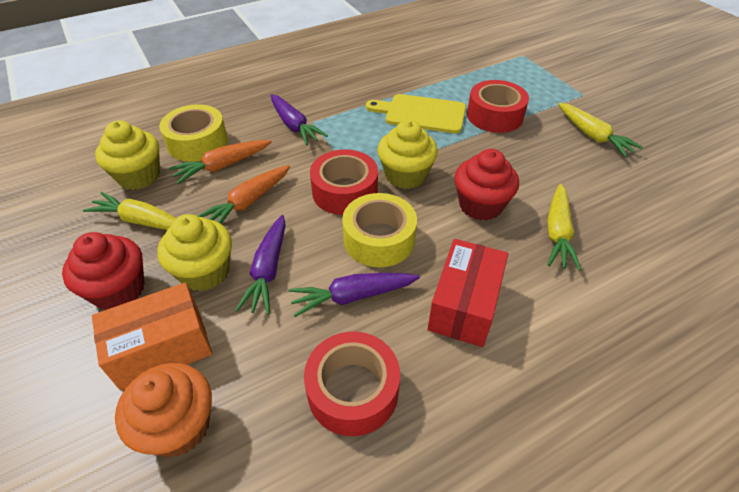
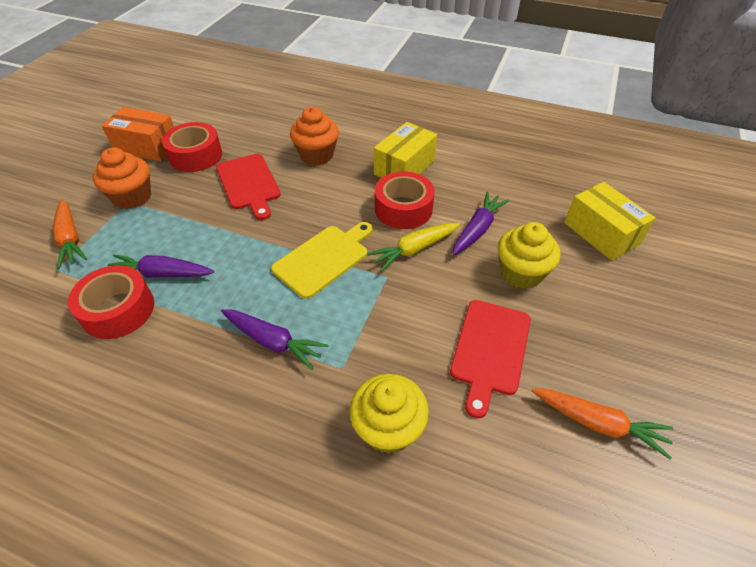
orange cupcake: 1 -> 2
red box: 1 -> 0
red cupcake: 2 -> 0
red cutting board: 0 -> 2
yellow box: 0 -> 2
yellow carrot: 3 -> 1
yellow cupcake: 3 -> 2
yellow tape: 2 -> 0

